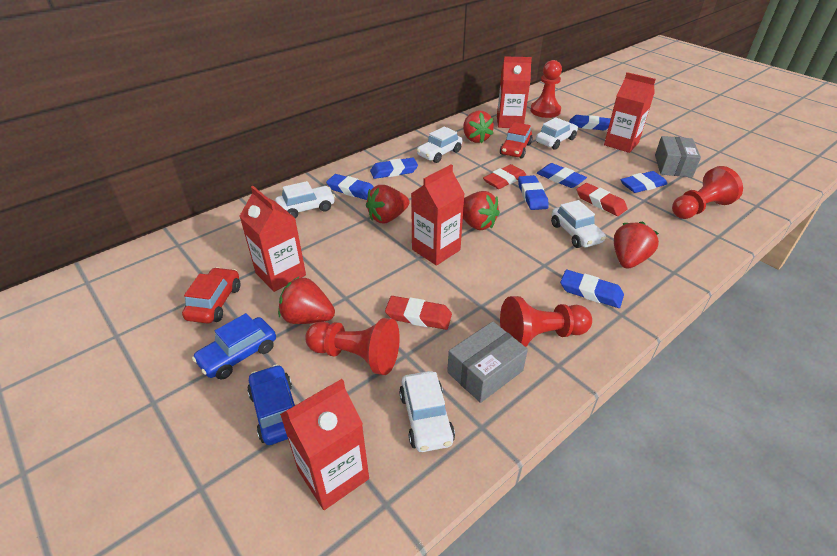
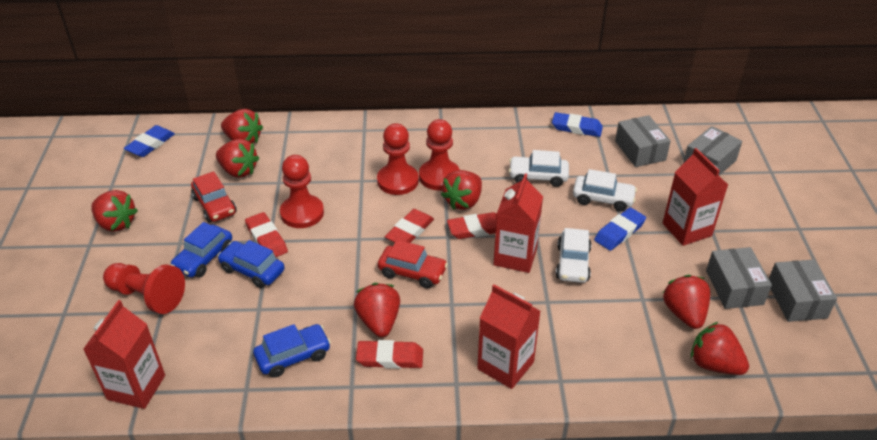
blue car: 2 -> 3
blue eraser: 7 -> 3
grey box: 2 -> 4
red carton: 5 -> 4
red eraser: 3 -> 4
red strawberry: 5 -> 7
white car: 5 -> 3

